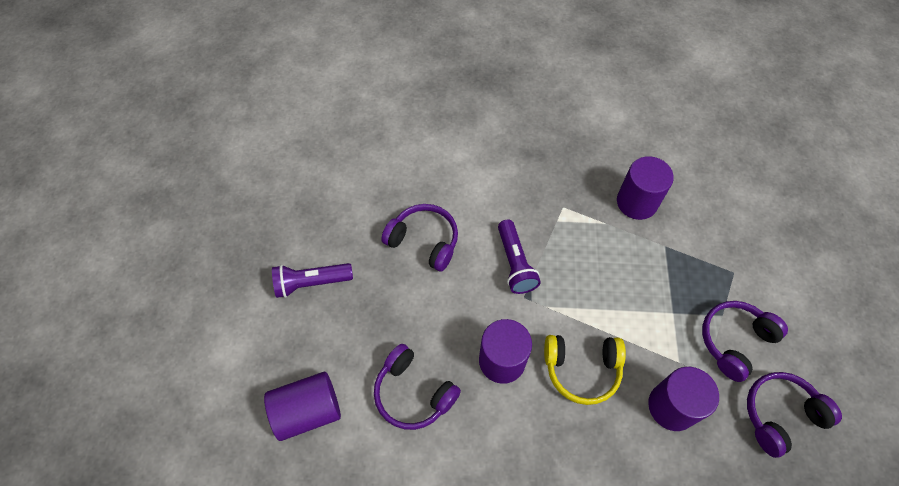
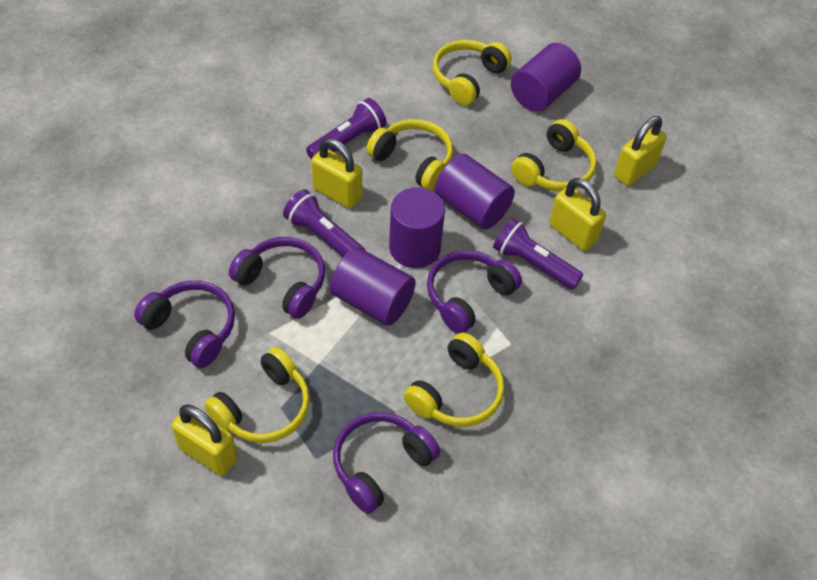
purple flashlight: 2 -> 3
yellow headphones: 1 -> 5
yellow padlock: 0 -> 4

